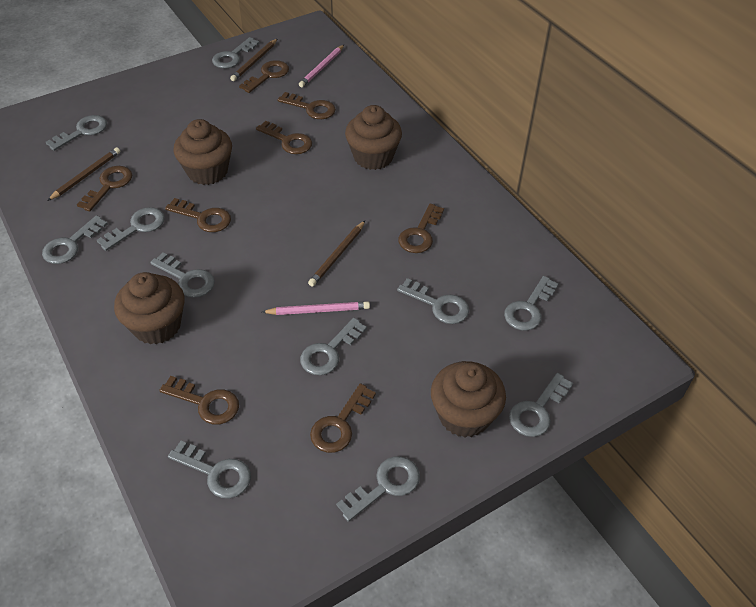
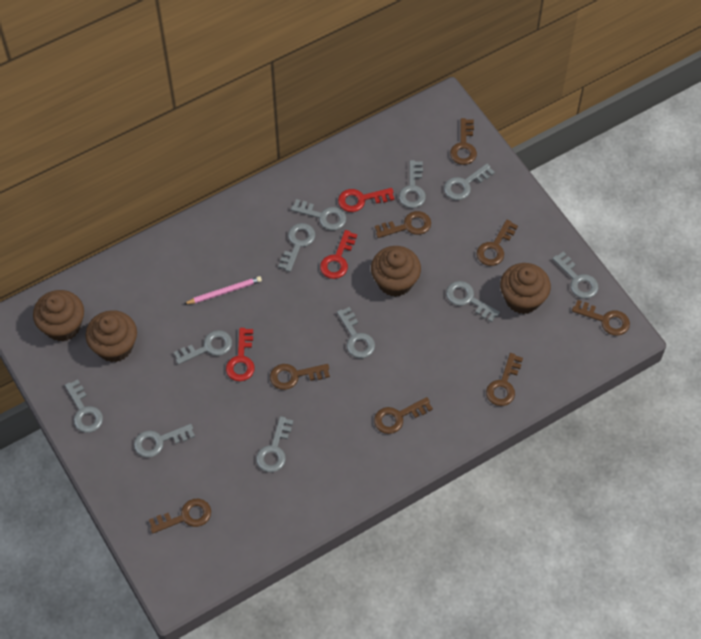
brown pencil: 3 -> 0
pink pencil: 2 -> 1
red key: 0 -> 3

